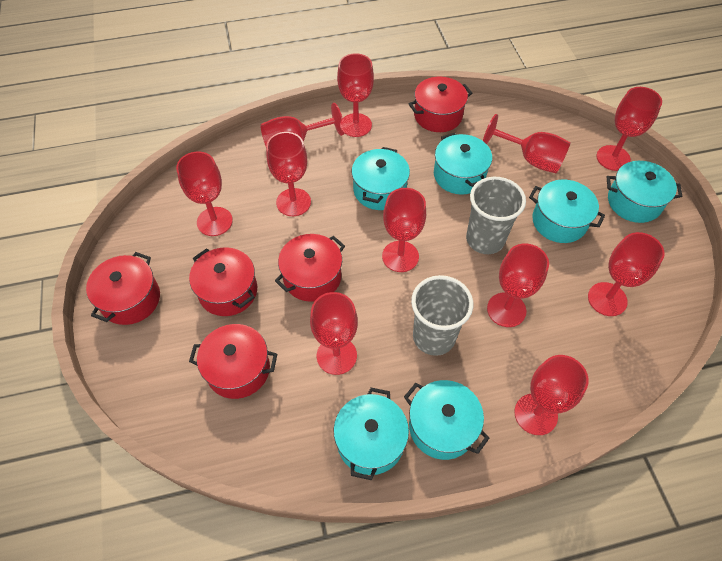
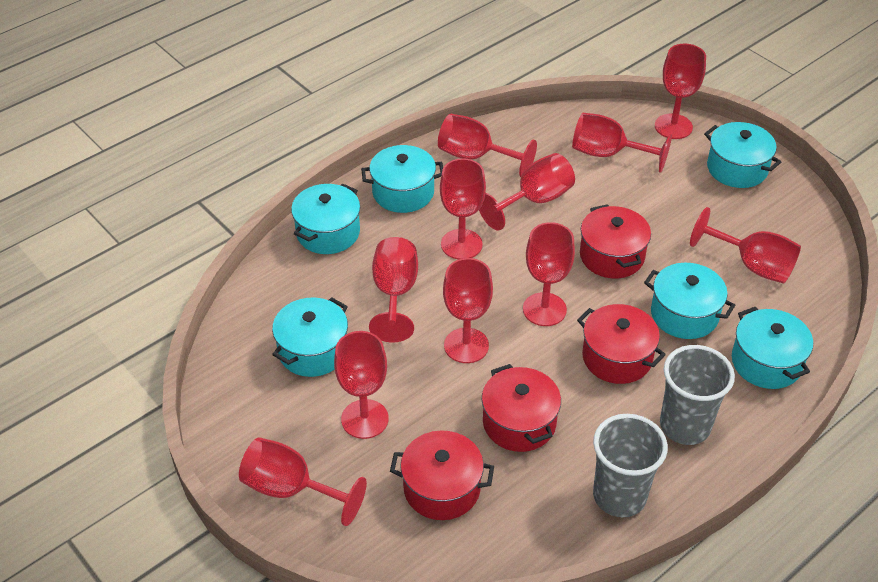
red pot: 5 -> 4

